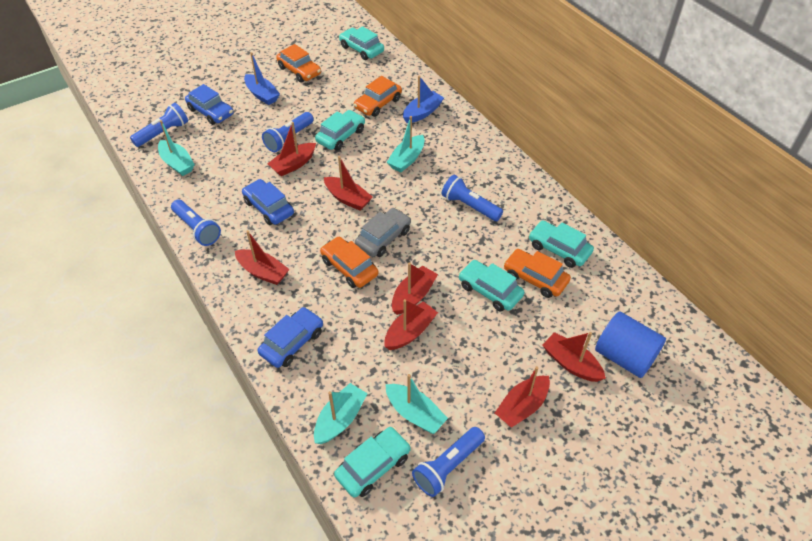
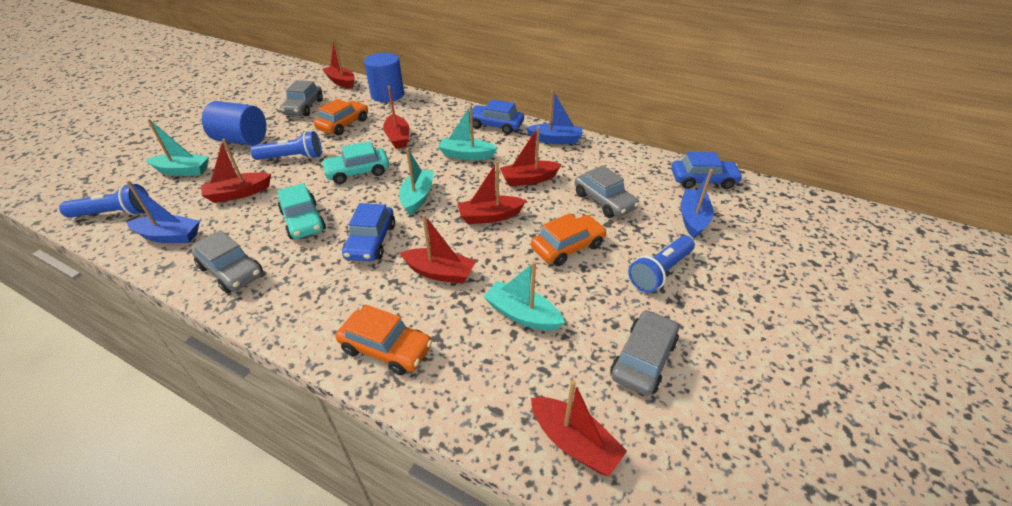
blue boat: 2 -> 3
blue cylinder: 1 -> 2
blue flashlight: 5 -> 3
grey car: 1 -> 4
orange car: 4 -> 3
turquoise car: 5 -> 2

